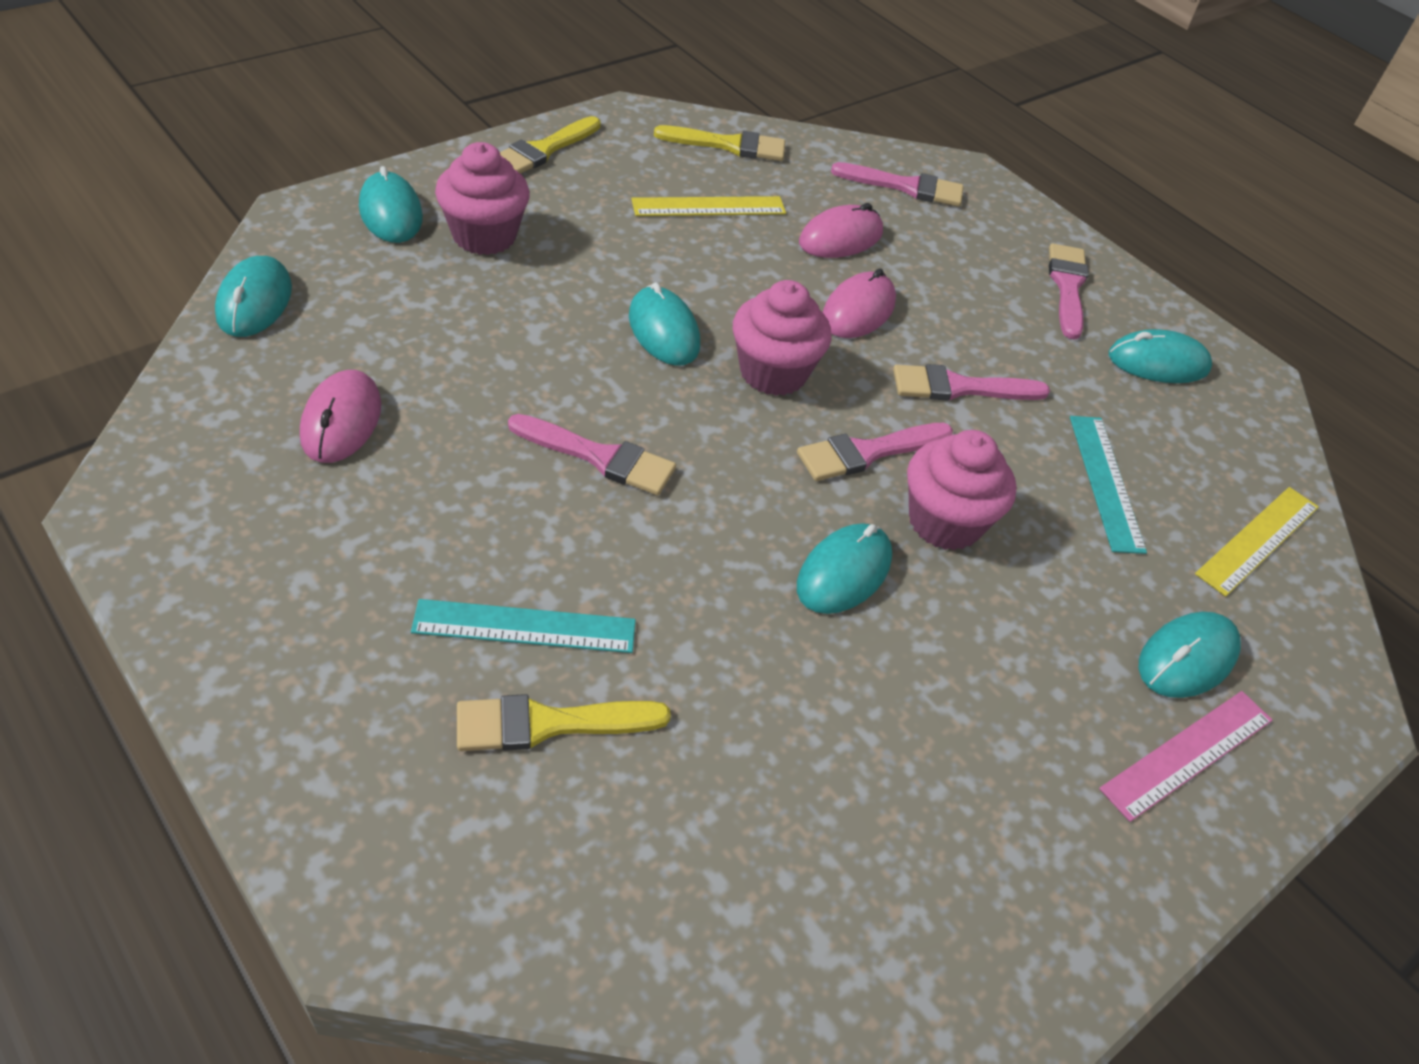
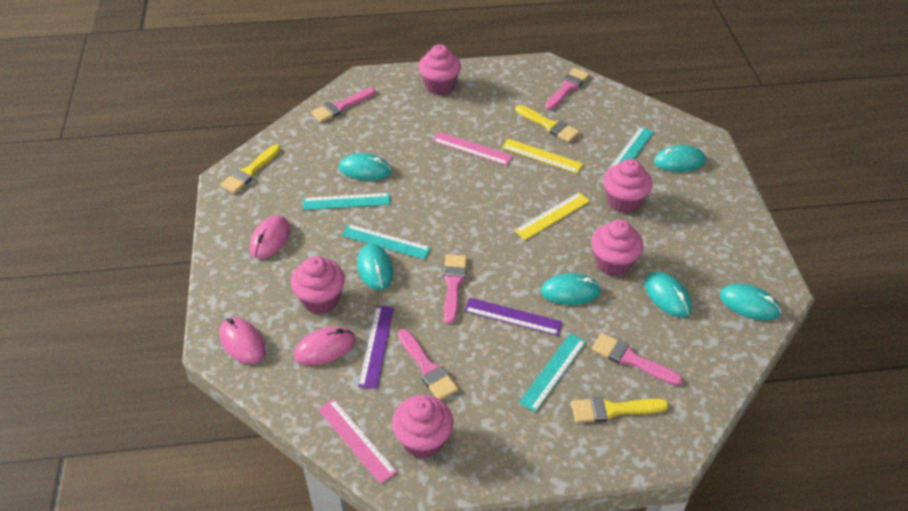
pink cupcake: 3 -> 5
pink ruler: 1 -> 2
purple ruler: 0 -> 2
turquoise ruler: 2 -> 4

